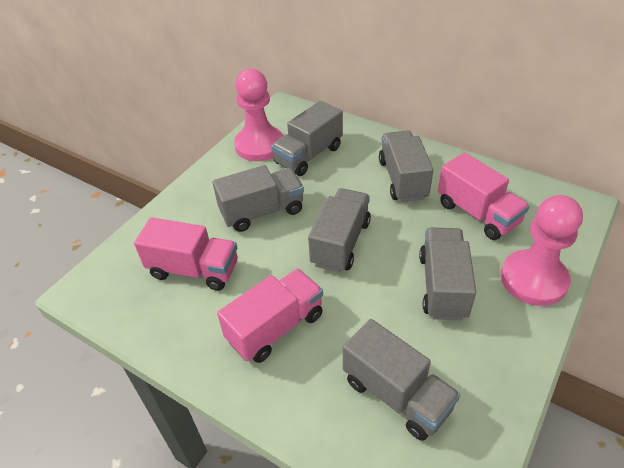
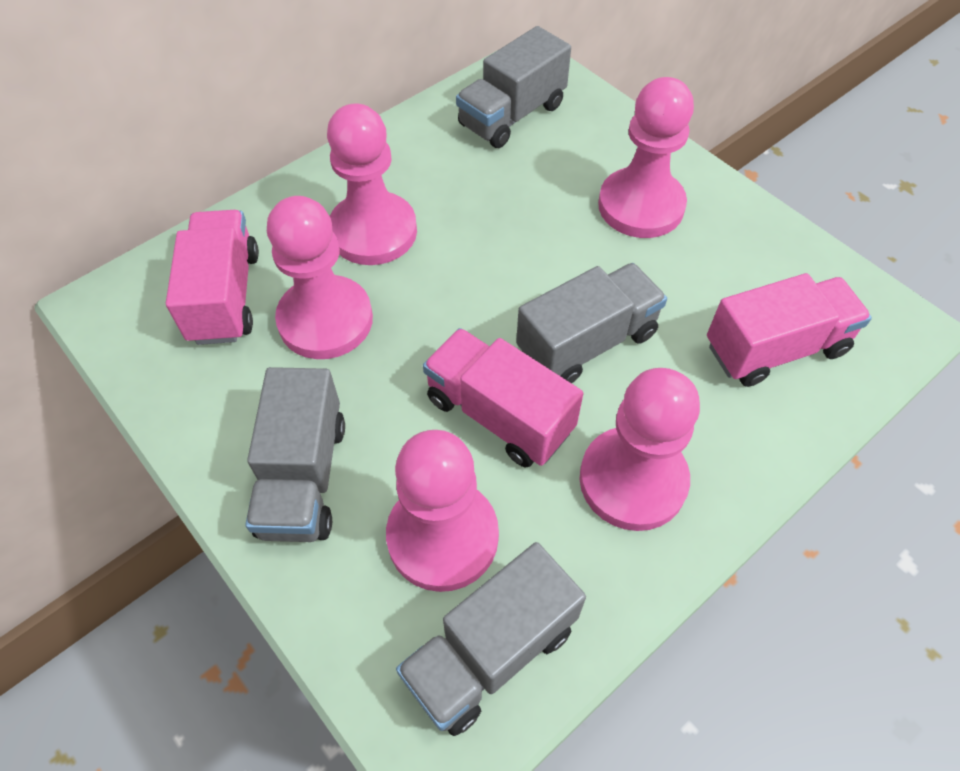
grey truck: 6 -> 4
pink pawn: 2 -> 5

